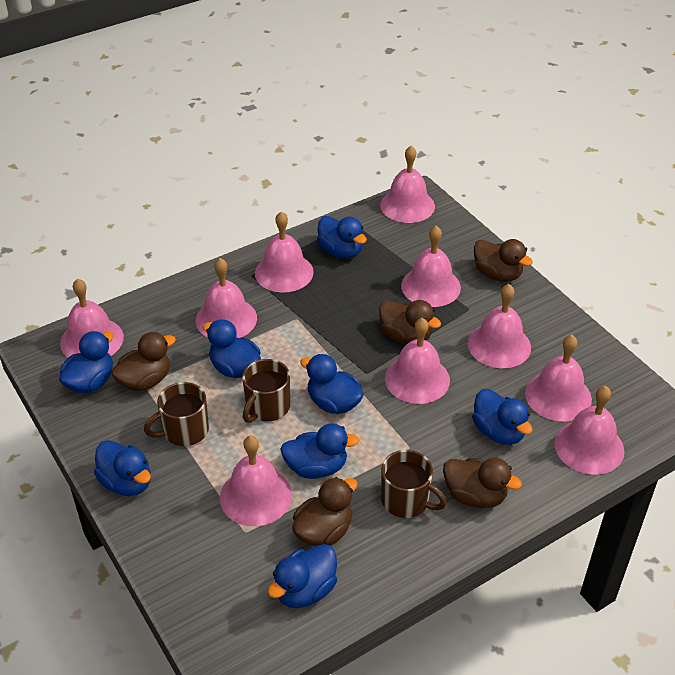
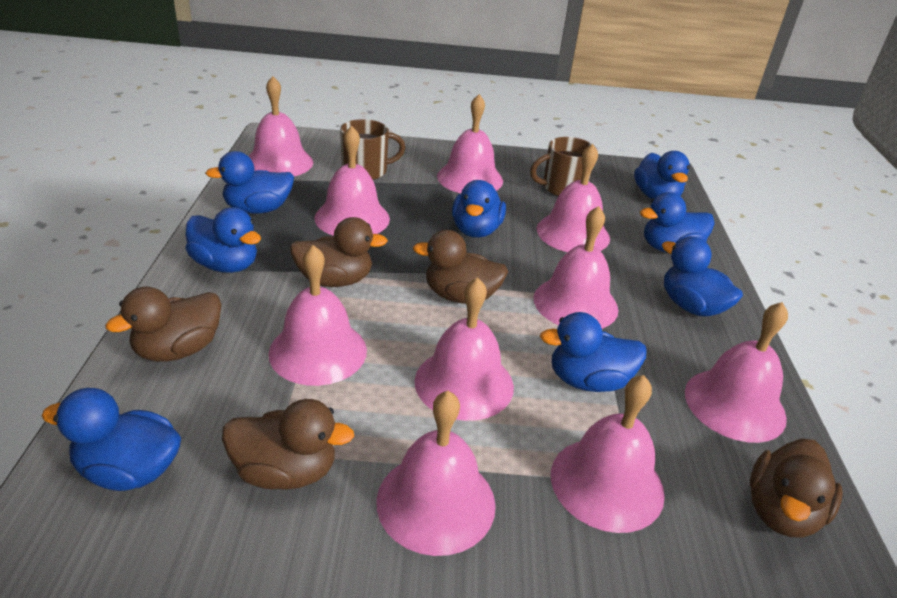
brown mug: 3 -> 2

